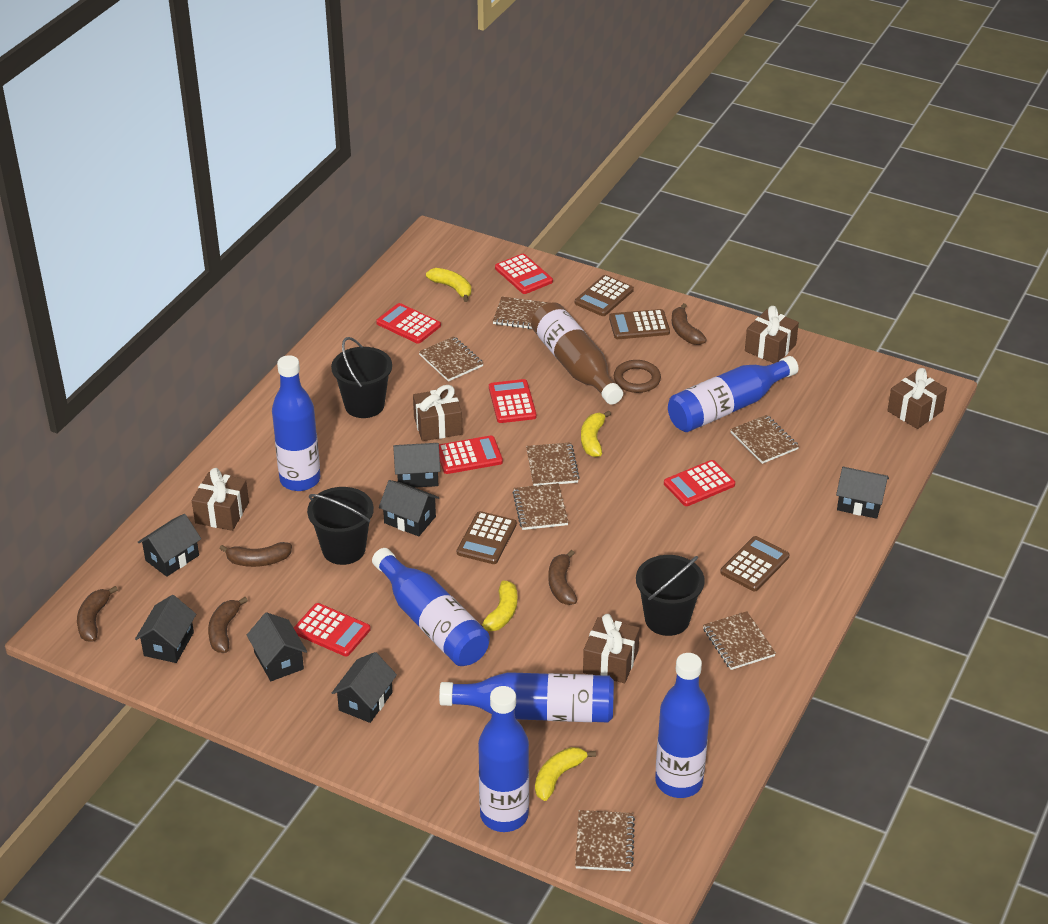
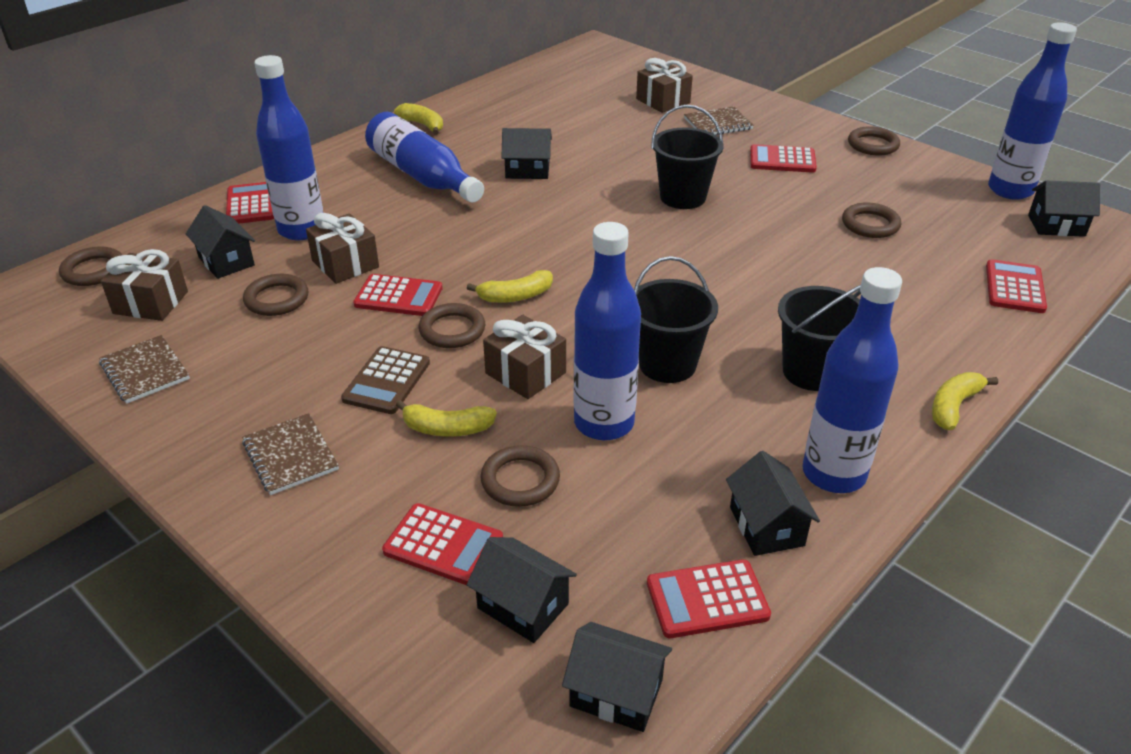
black house: 7 -> 6
blue bottle: 6 -> 5
brown banana: 5 -> 0
brown bottle: 1 -> 0
brown calculator: 4 -> 1
brown gift: 5 -> 4
brown notebook: 7 -> 3
brown ring: 1 -> 6

